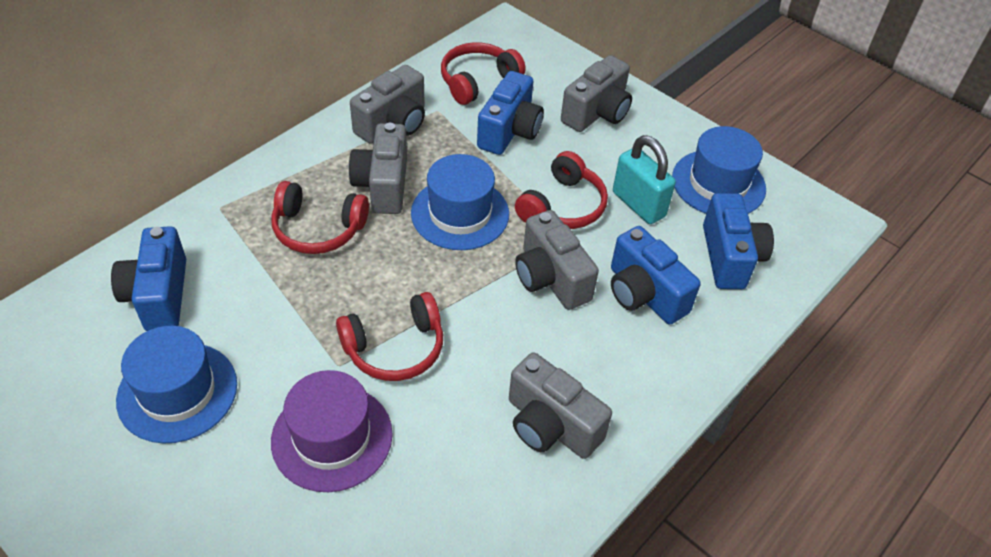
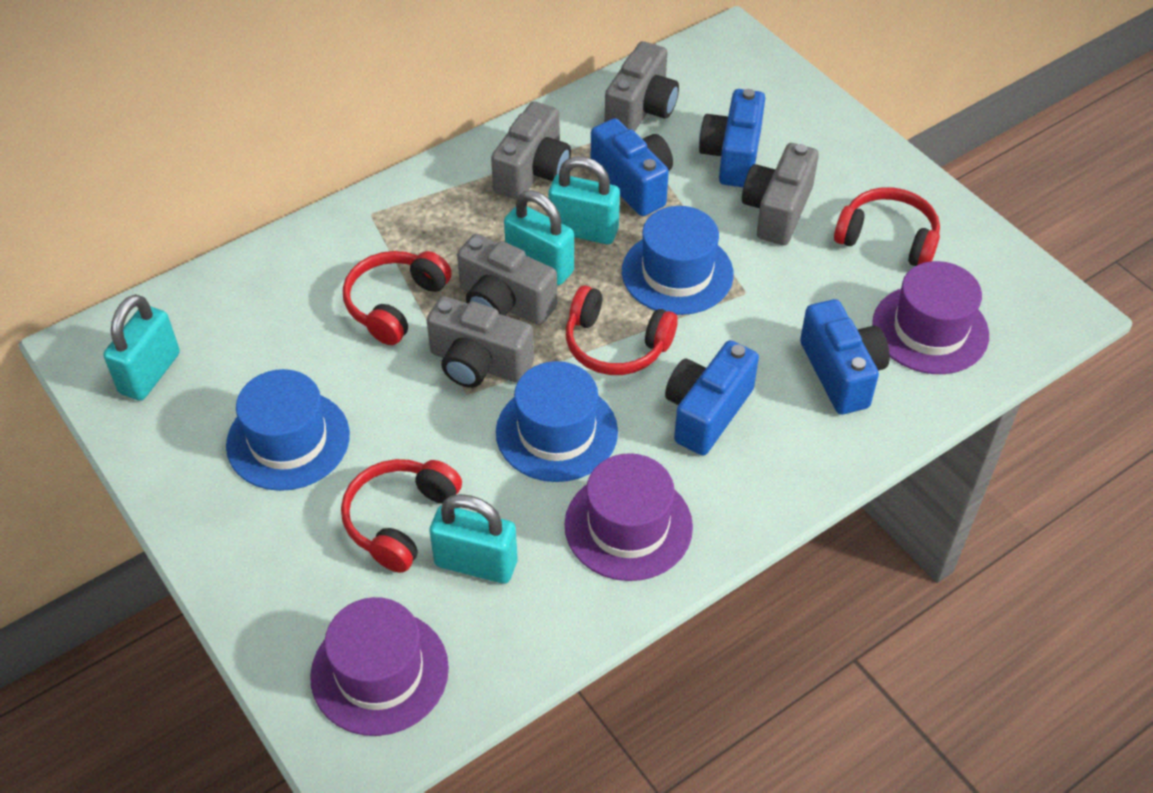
purple hat: 1 -> 3
turquoise padlock: 1 -> 4

